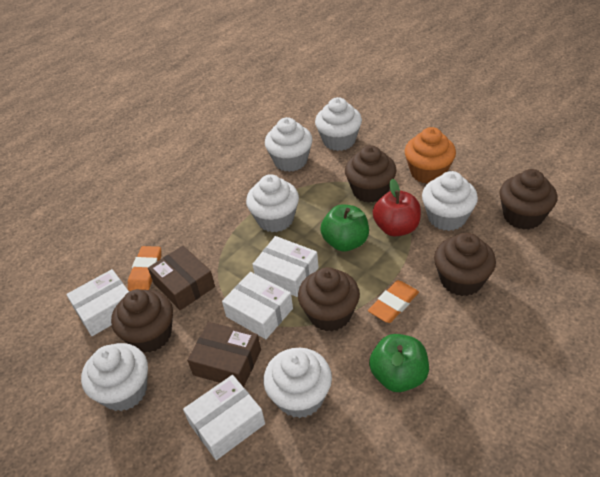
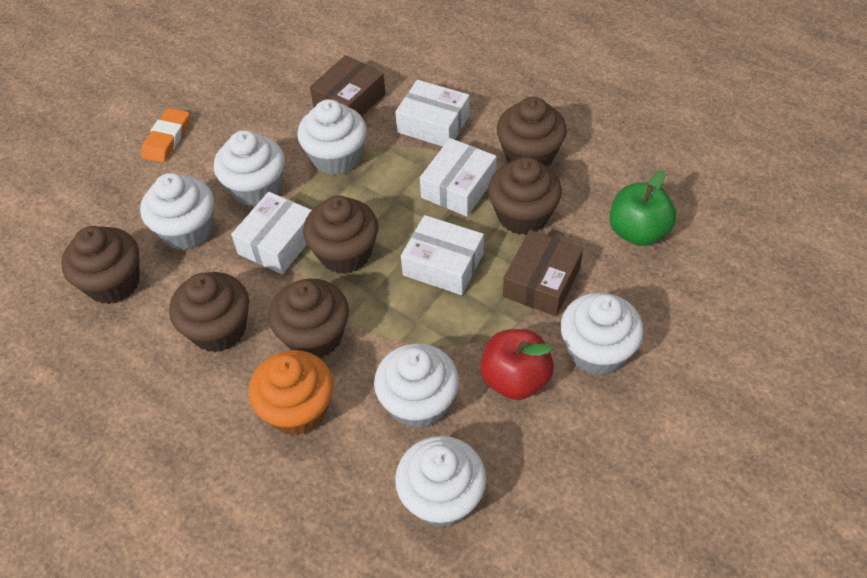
brown cupcake: 5 -> 6
green apple: 2 -> 1
orange eraser: 2 -> 1

